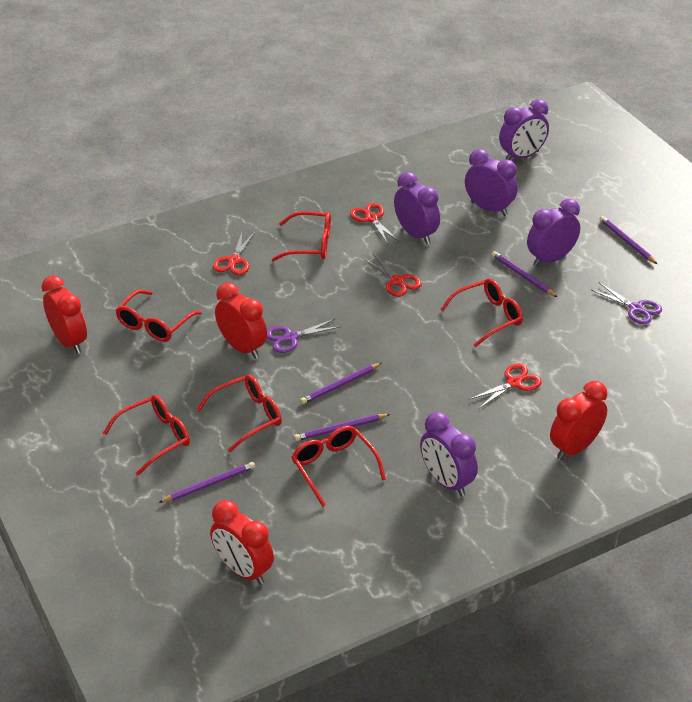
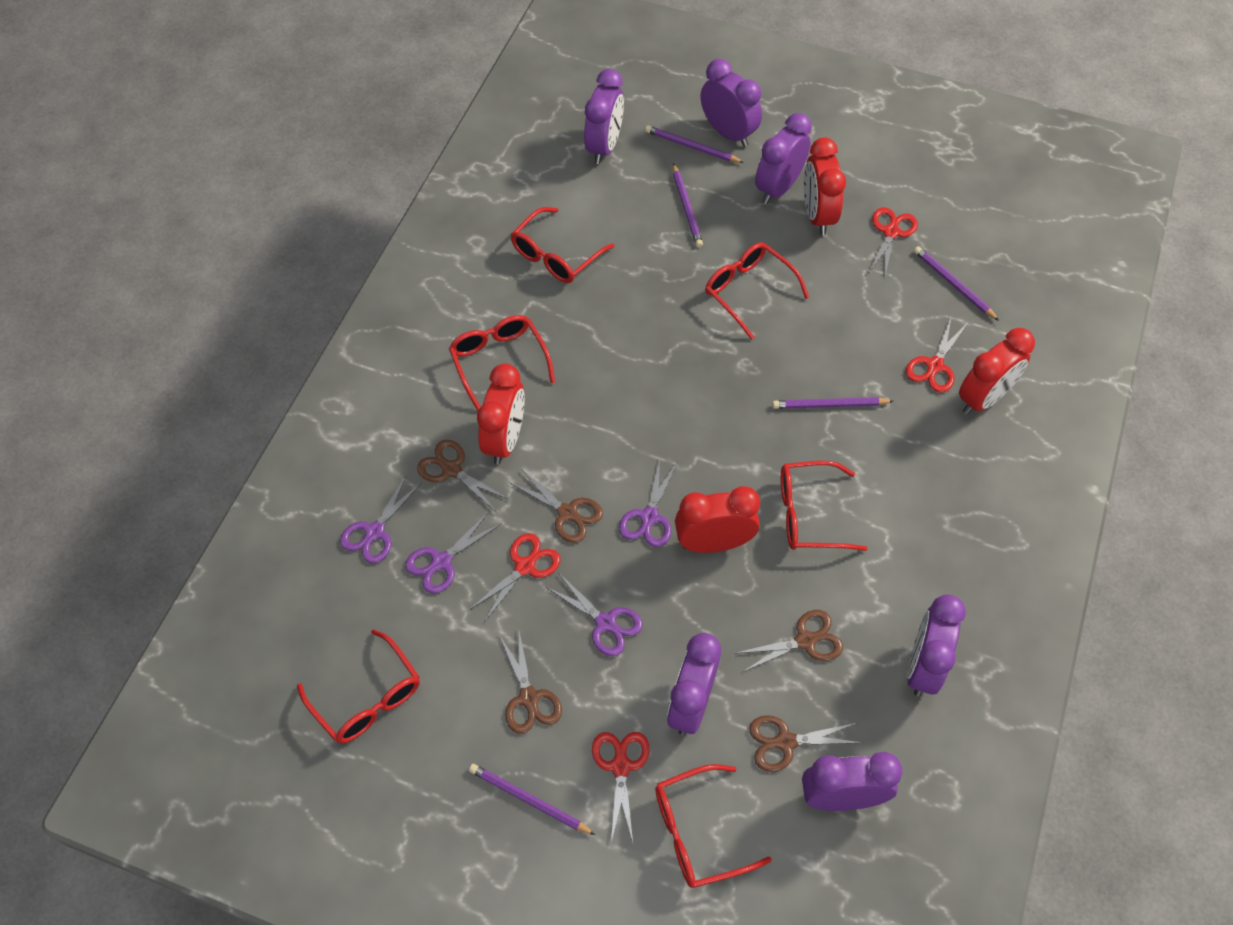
brown scissors: 0 -> 5
purple clock: 5 -> 6
purple scissors: 2 -> 4

